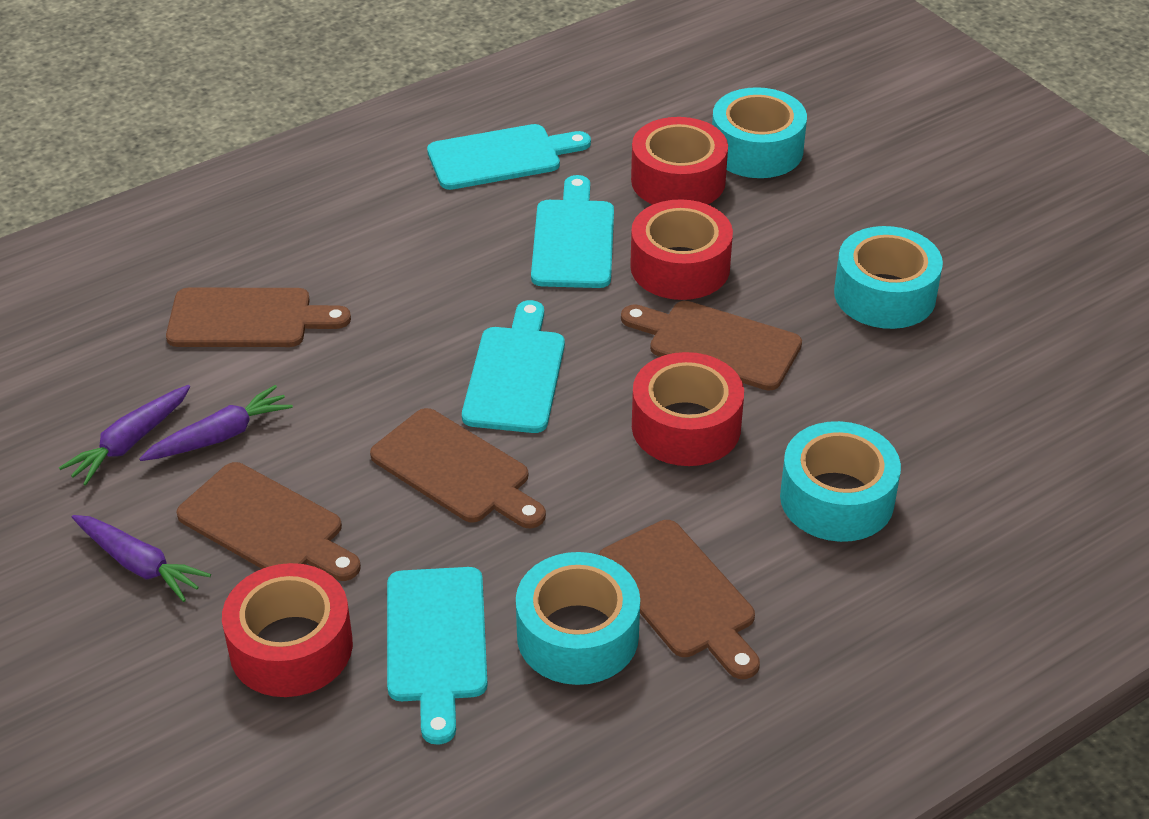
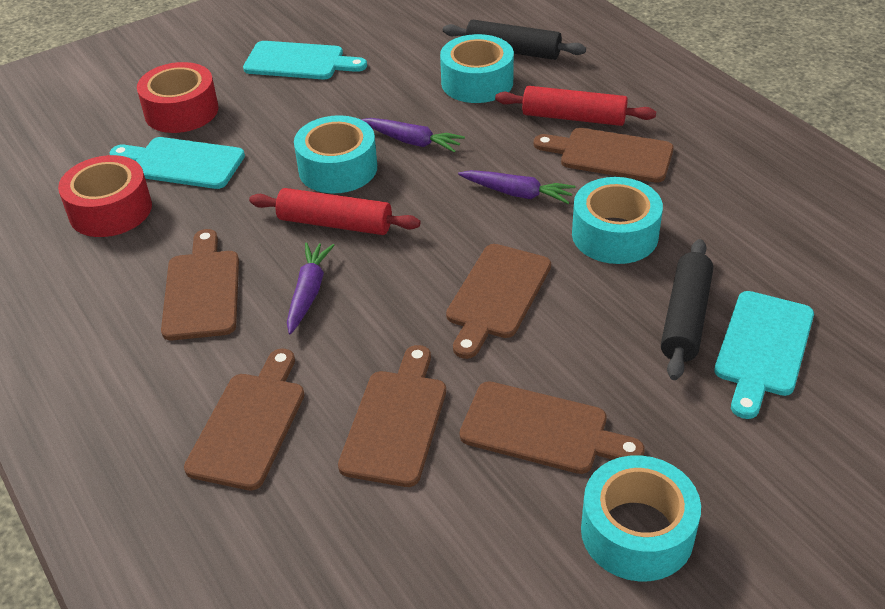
black rolling pin: 0 -> 2
brown cutting board: 5 -> 6
red rolling pin: 0 -> 2
red tape: 4 -> 2
turquoise cutting board: 4 -> 3

